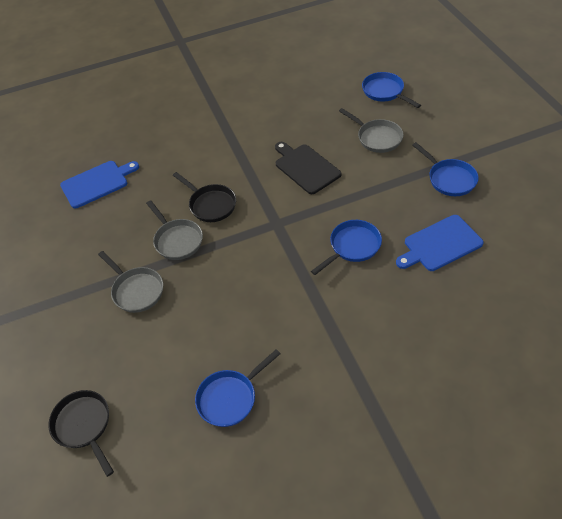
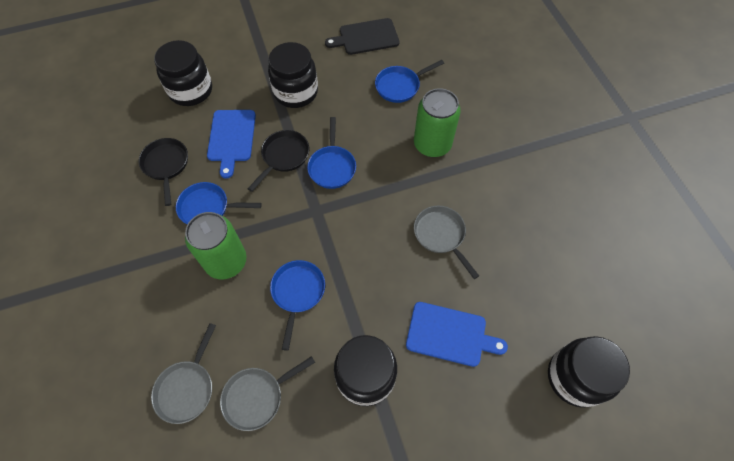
black jar: 0 -> 4
green can: 0 -> 2

